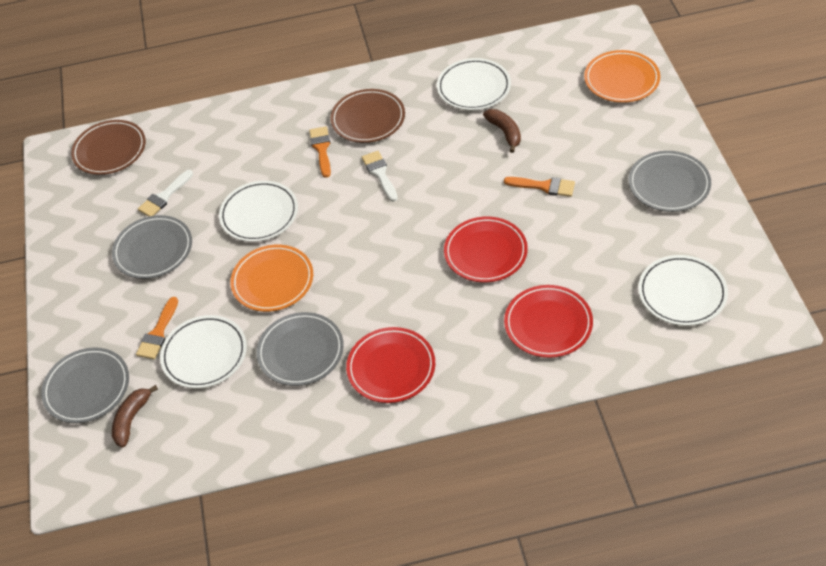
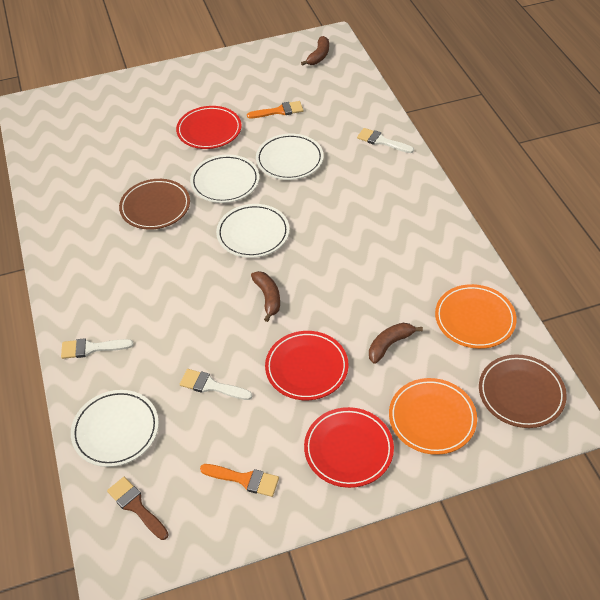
brown banana: 2 -> 3
brown brush: 0 -> 1
grey plate: 4 -> 0
orange brush: 3 -> 2
white brush: 2 -> 3

